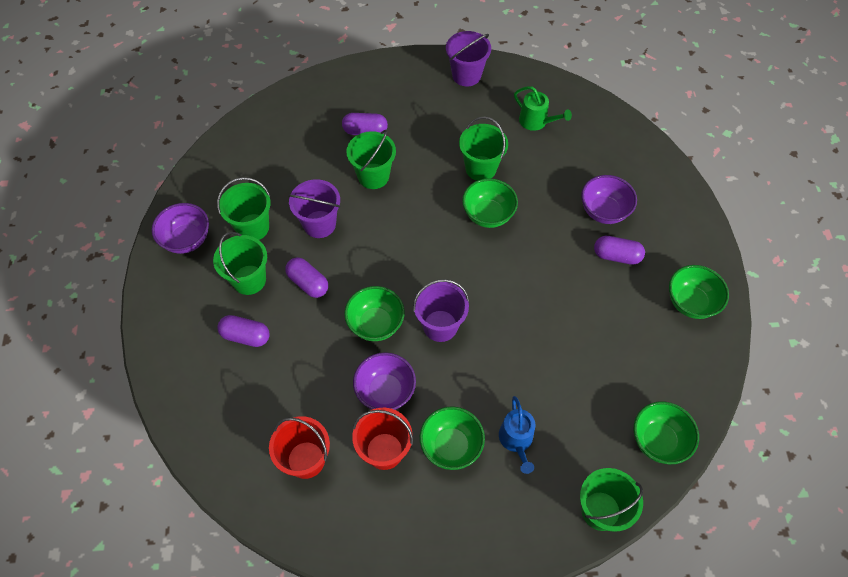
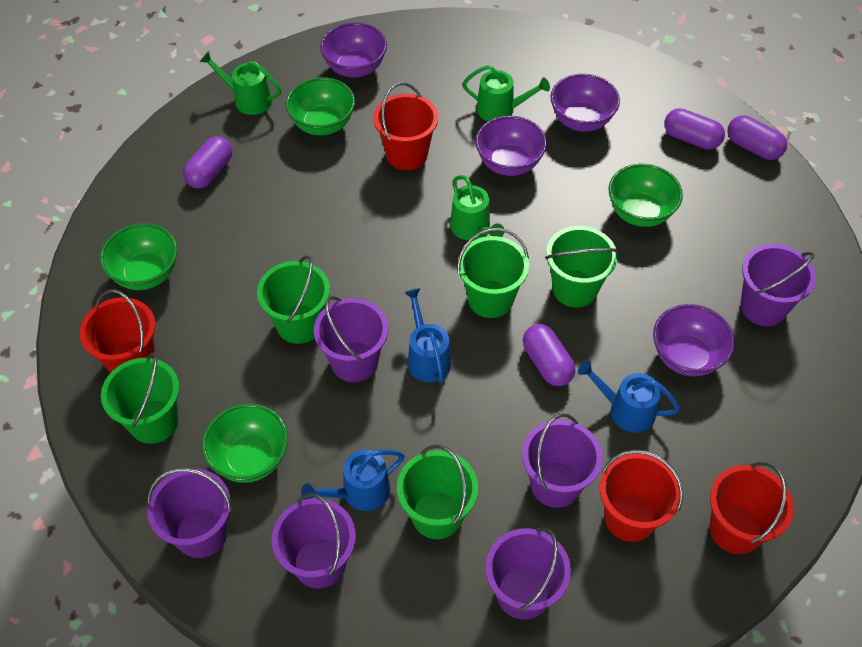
blue watering can: 1 -> 3
green bowl: 5 -> 4
green watering can: 1 -> 3
purple bowl: 3 -> 4
purple bucket: 3 -> 6
red bucket: 2 -> 4

